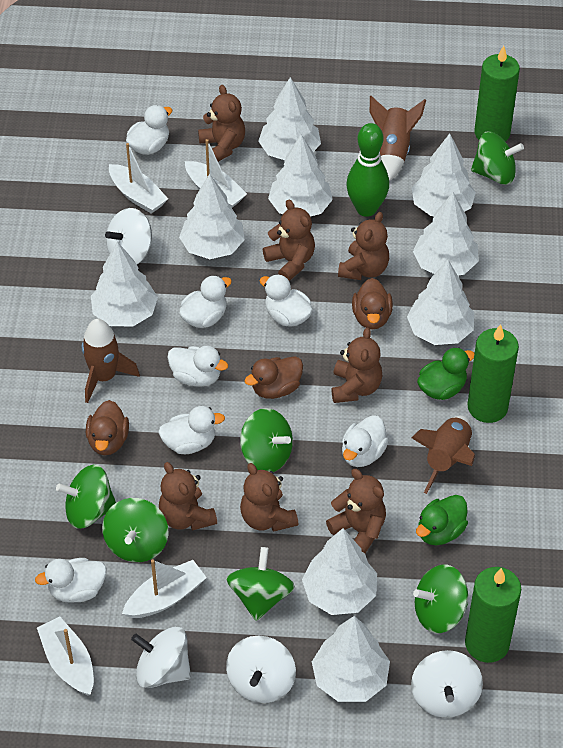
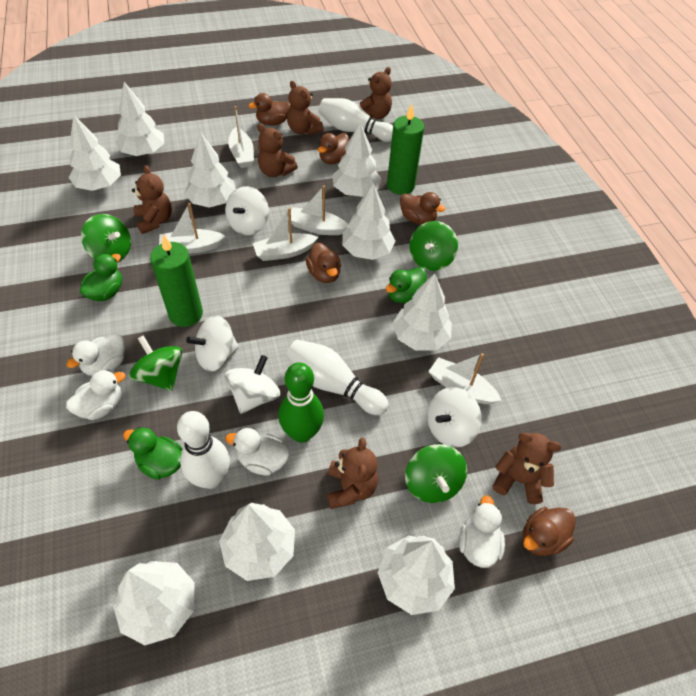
brown duck: 3 -> 5
brown rocket: 3 -> 0
brown teddy bear: 7 -> 6
green candle: 3 -> 2
green duck: 2 -> 3
green spinning top: 6 -> 4
white boat: 4 -> 5
white bowling pin: 0 -> 3
white duck: 7 -> 4

